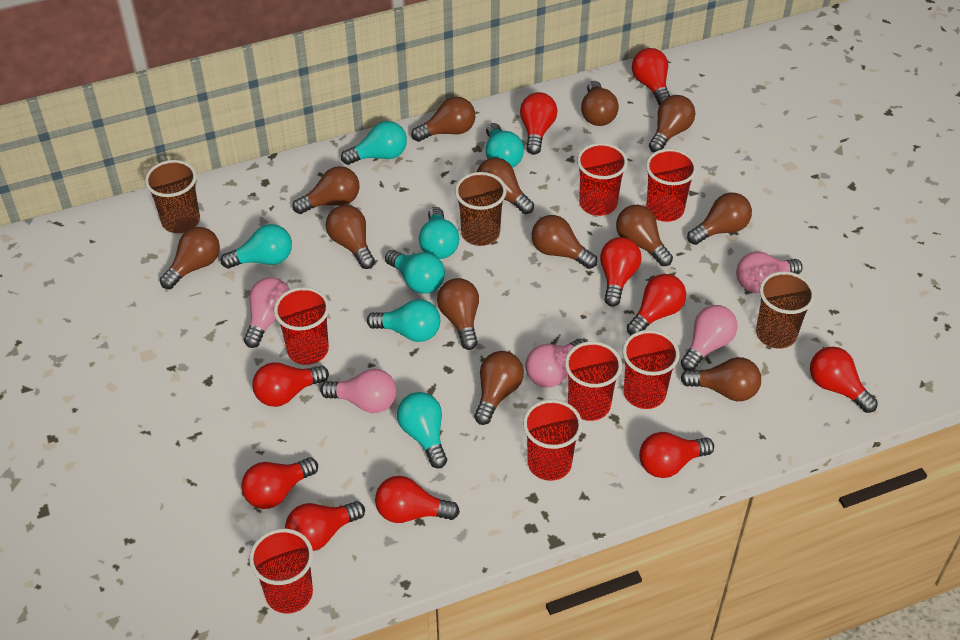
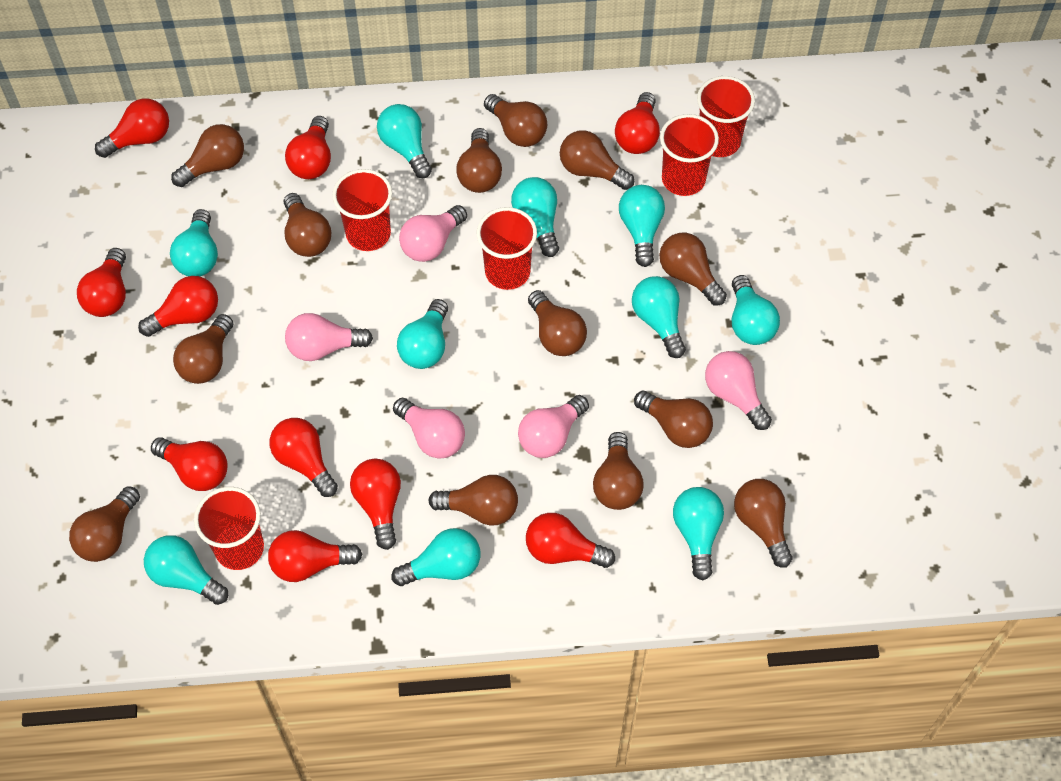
brown cup: 3 -> 0
red cup: 7 -> 5
turquoise light bulb: 7 -> 10

